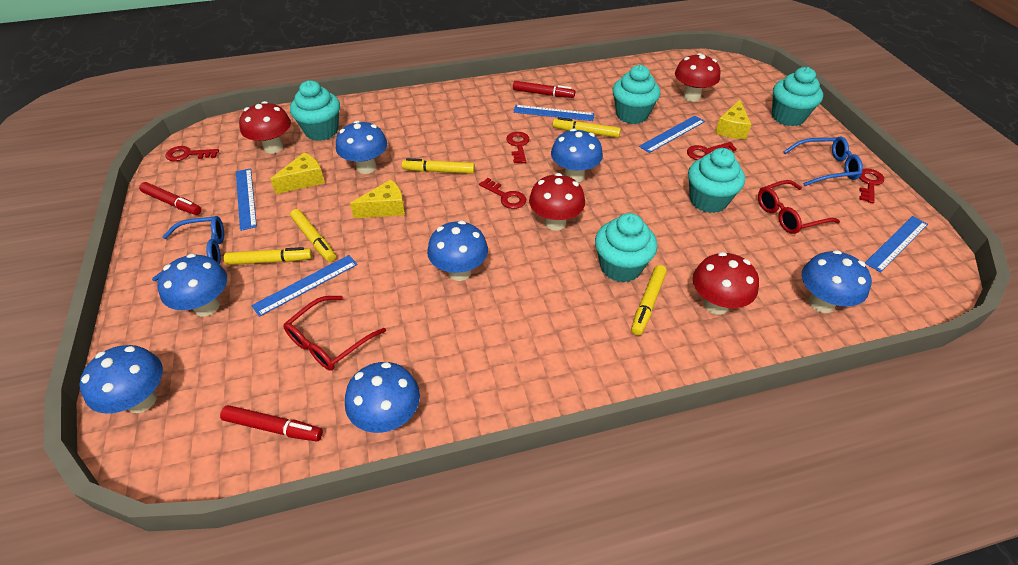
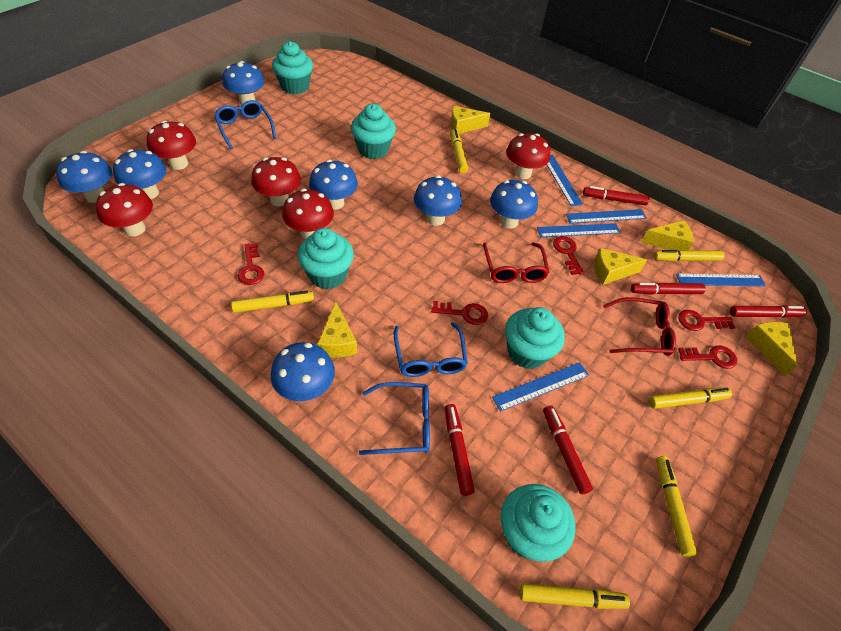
blue glasses: 2 -> 3
red marker: 3 -> 5
red mushroom: 4 -> 5
yellow cheese: 3 -> 5
yellow marker: 5 -> 6

